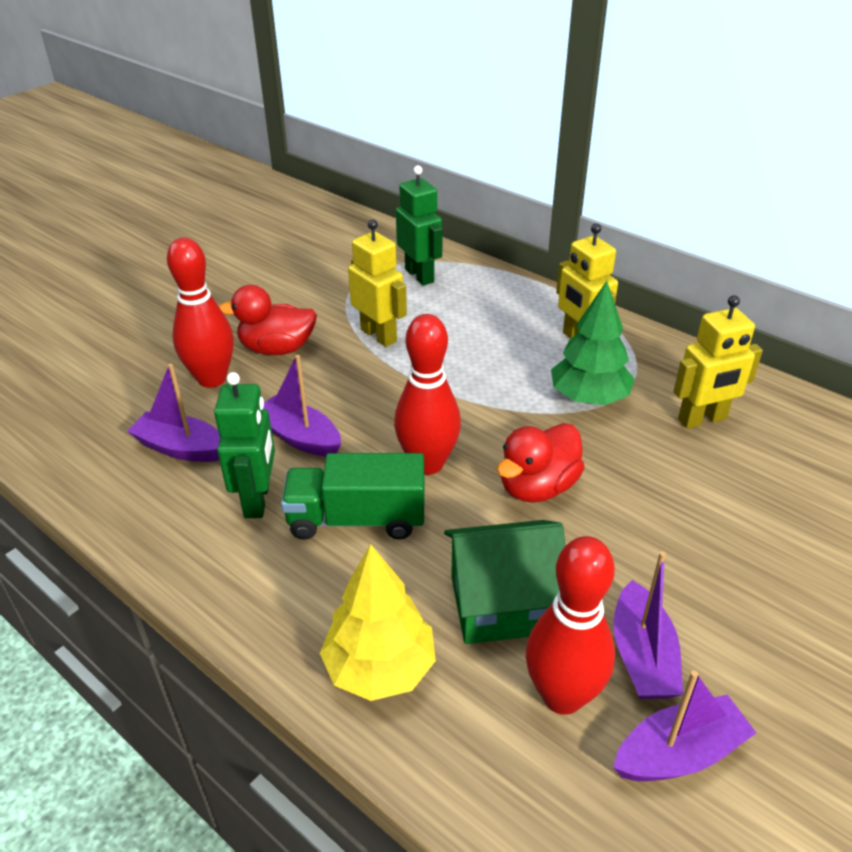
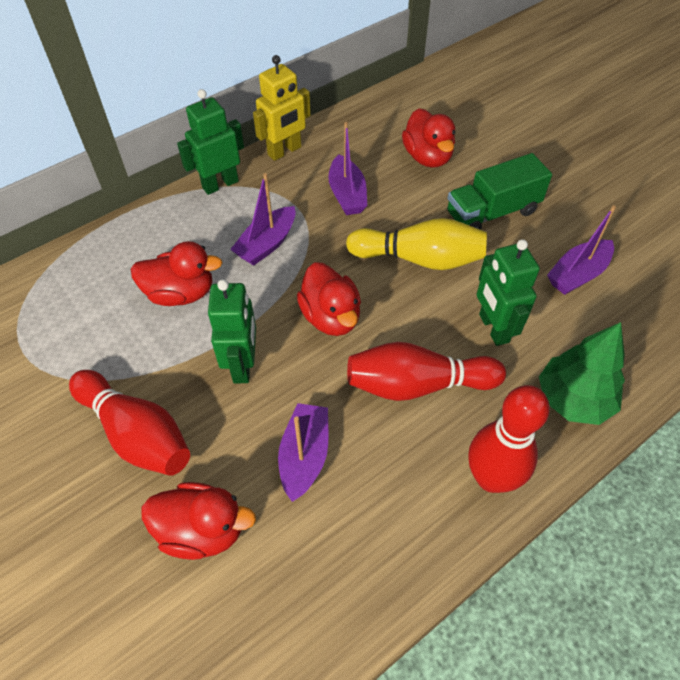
green house: 1 -> 0
green robot: 2 -> 3
red duck: 2 -> 4
yellow bowling pin: 0 -> 1
yellow robot: 3 -> 1
yellow tree: 1 -> 0

